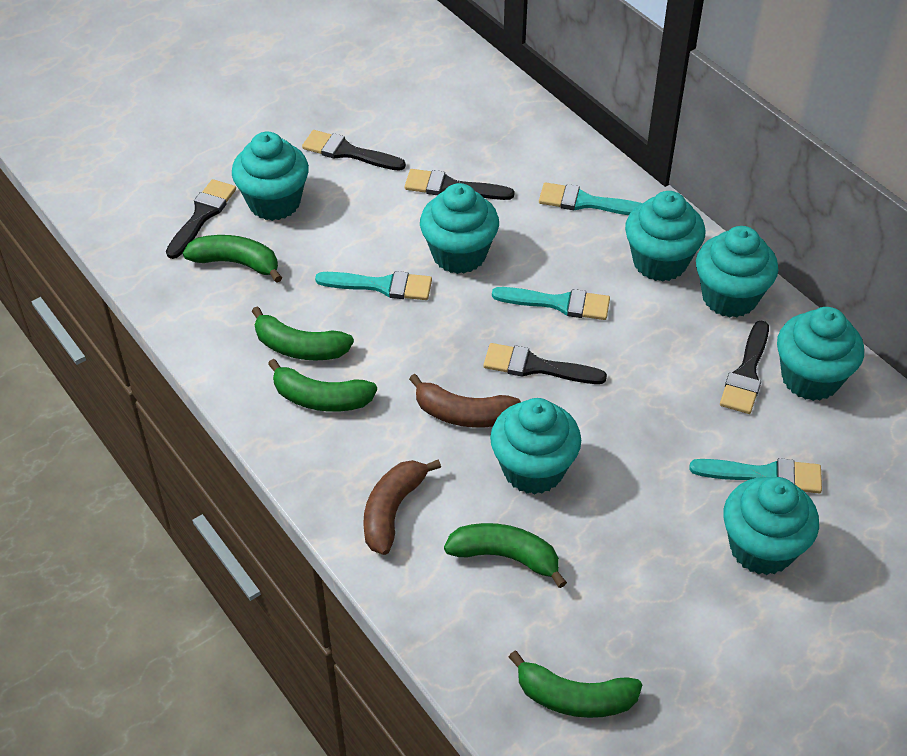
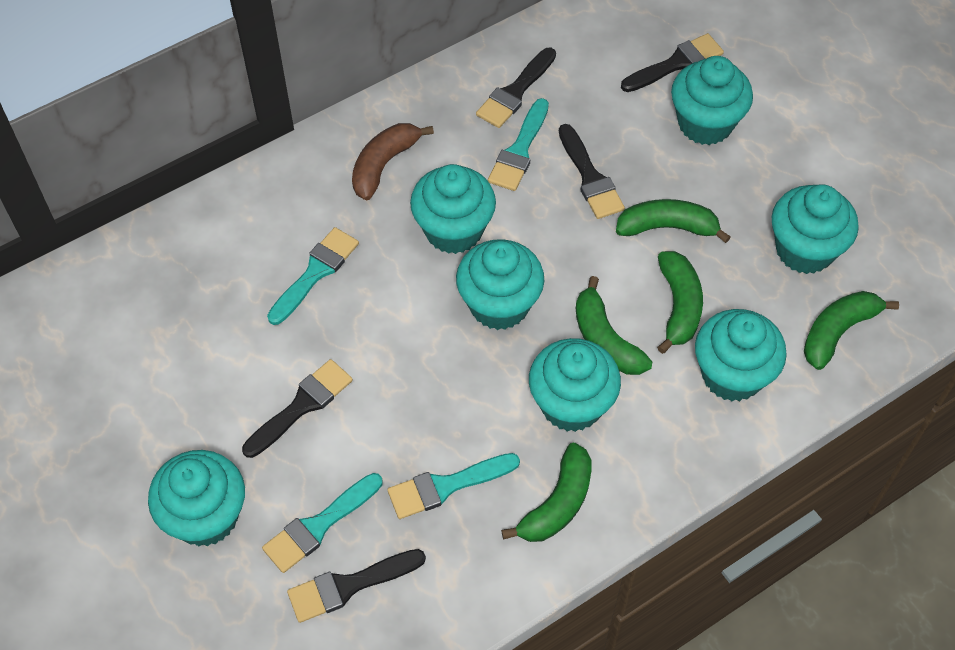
brown banana: 2 -> 1

